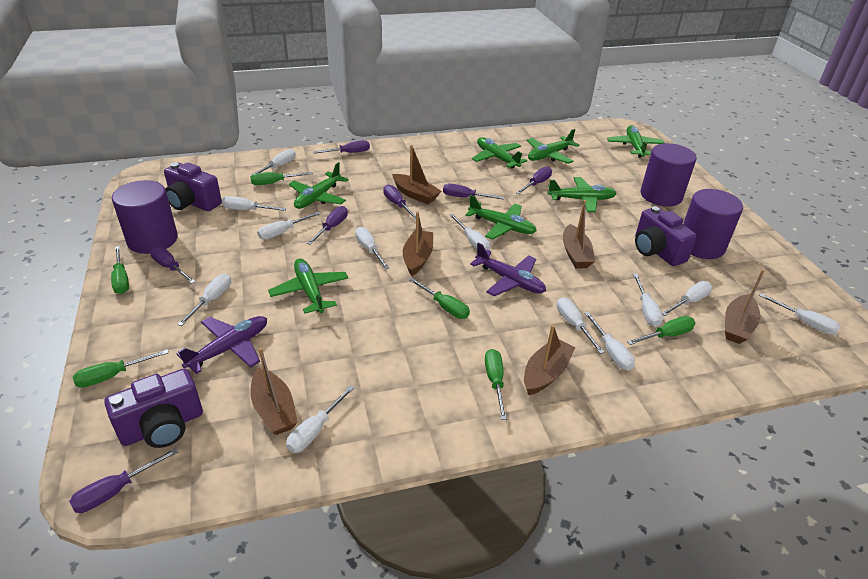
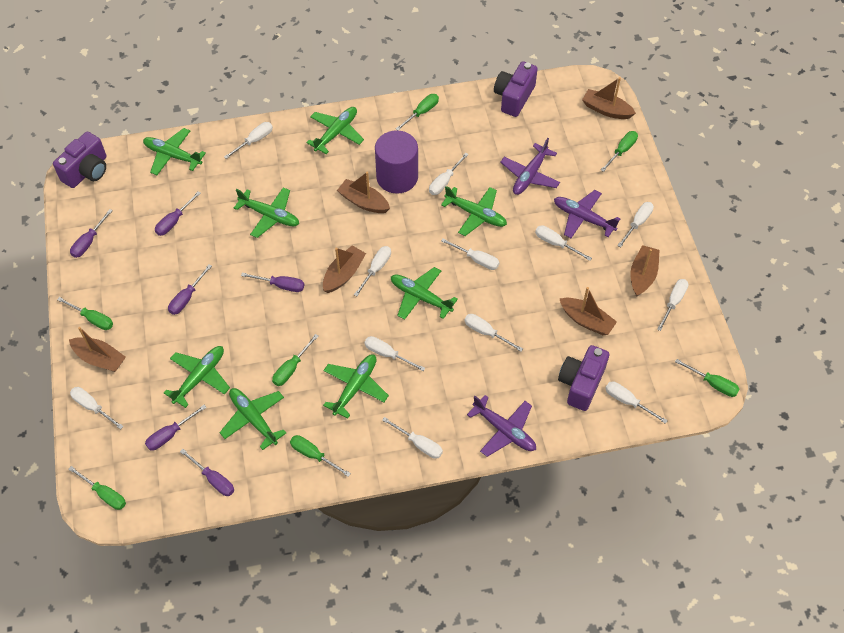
green plane: 7 -> 8
green screwdriver: 6 -> 7
purple cylinder: 3 -> 1
purple plane: 2 -> 3
purple screwdriver: 7 -> 6

